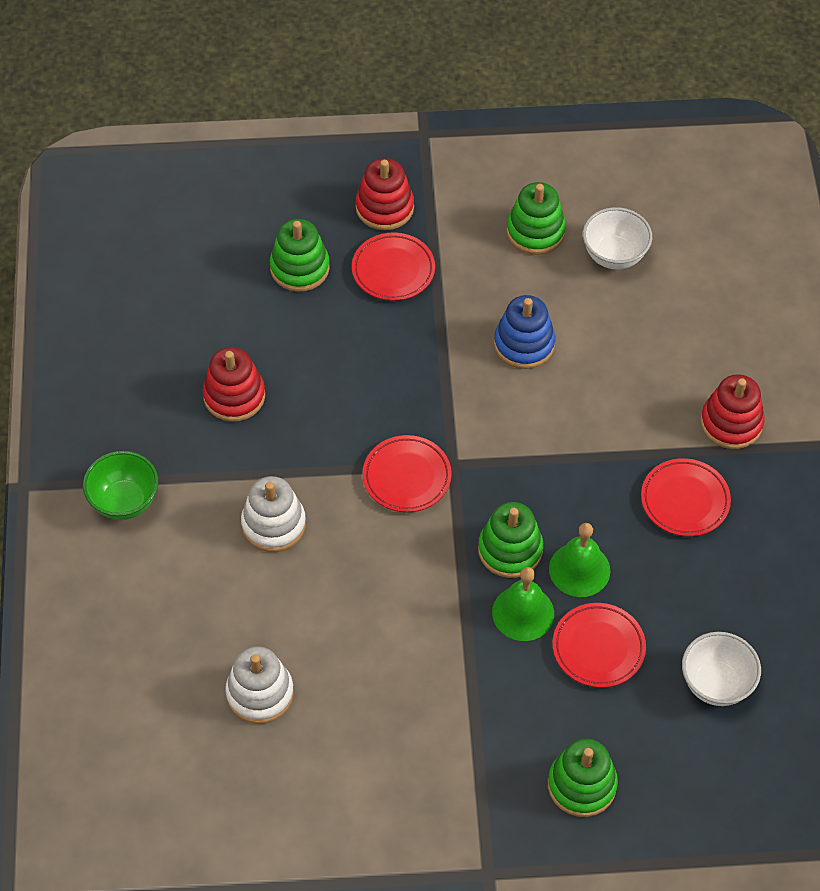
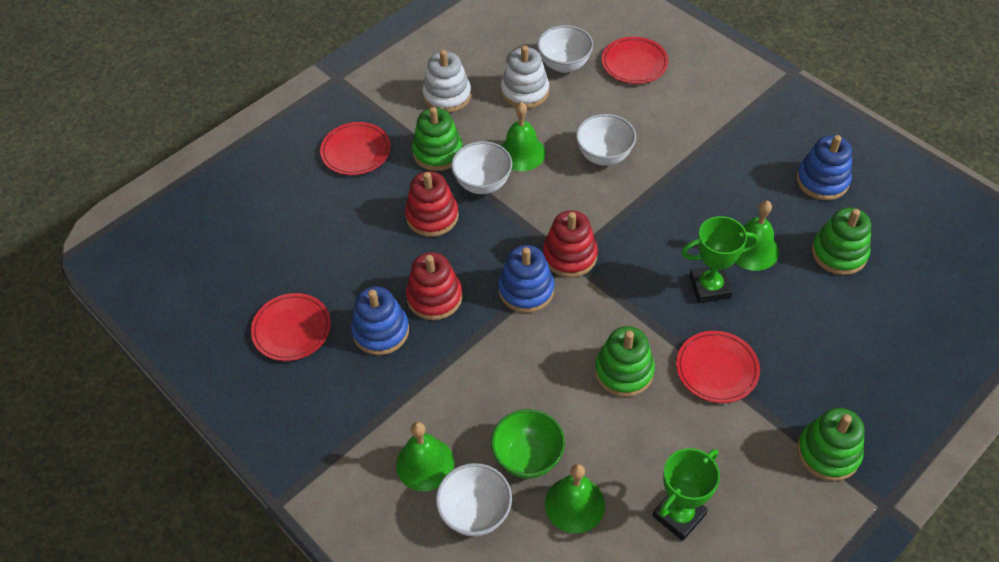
blue stacking toy: 1 -> 3
green bell: 2 -> 4
green trophy: 0 -> 2
white bowl: 2 -> 4

